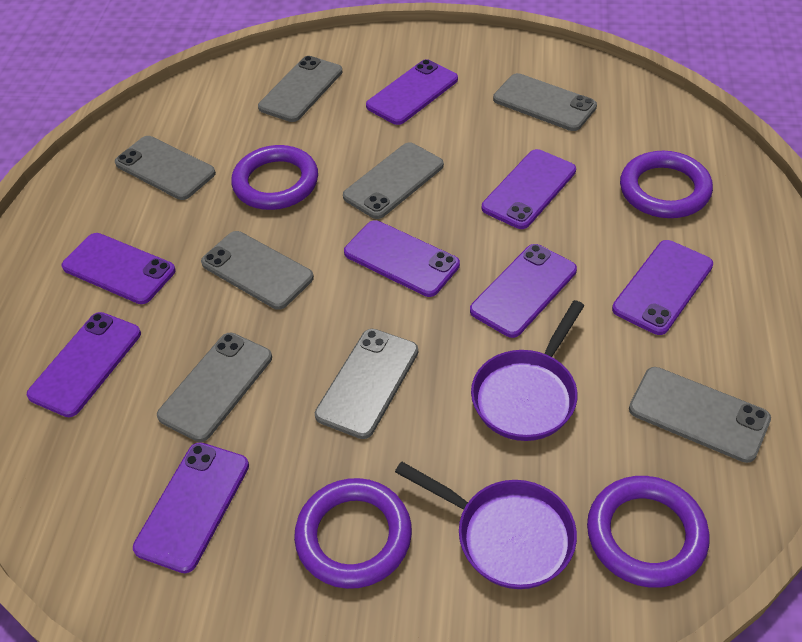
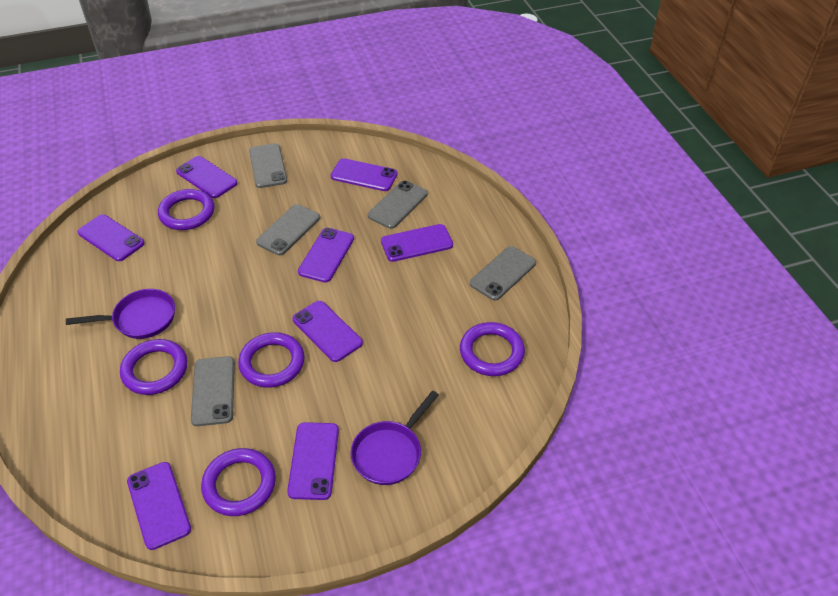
grey phone: 8 -> 5
purple ring: 4 -> 5

